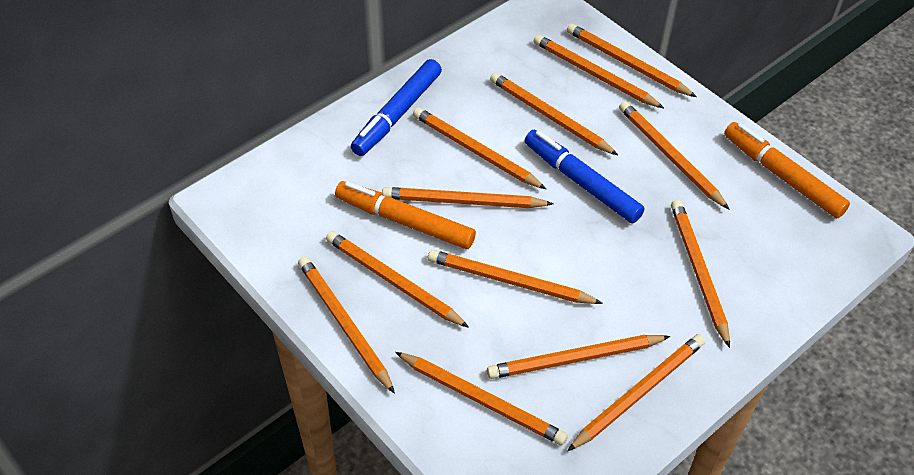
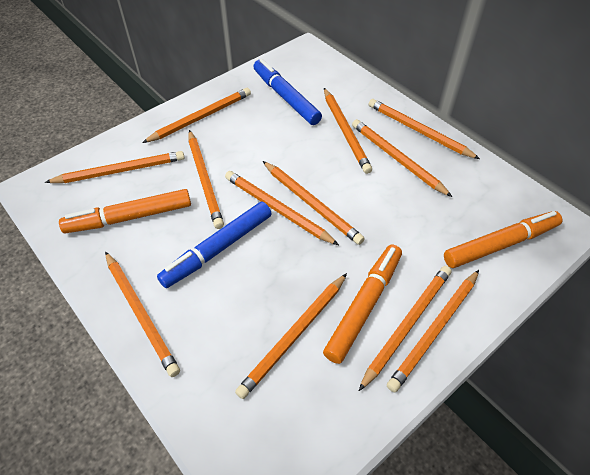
orange marker: 2 -> 3
orange pencil: 13 -> 12

